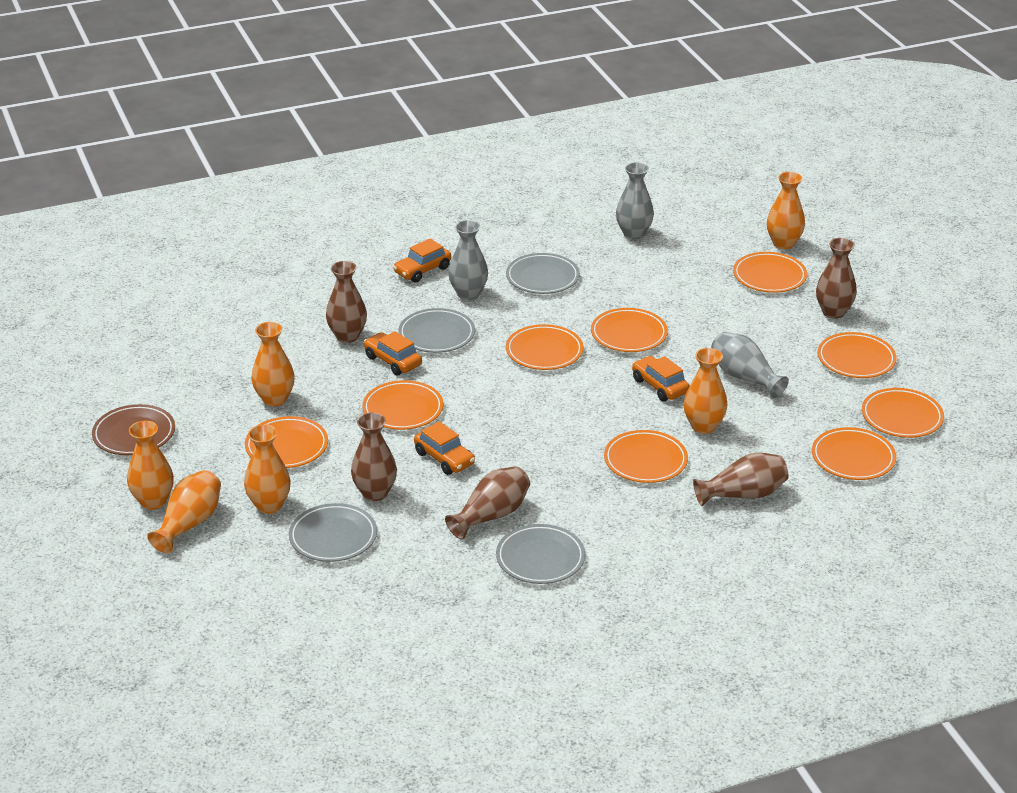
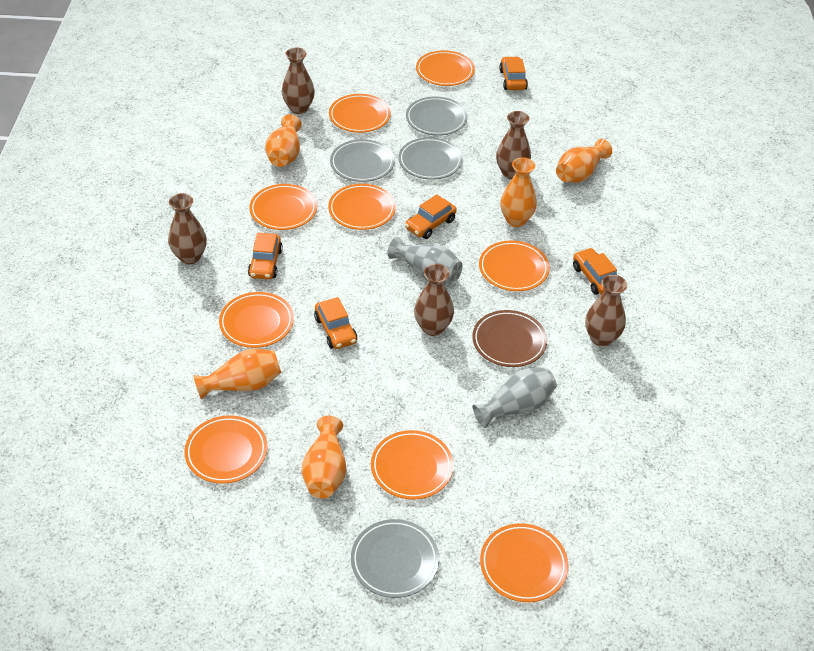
grey vase: 3 -> 2
orange car: 4 -> 5
orange vase: 6 -> 5

